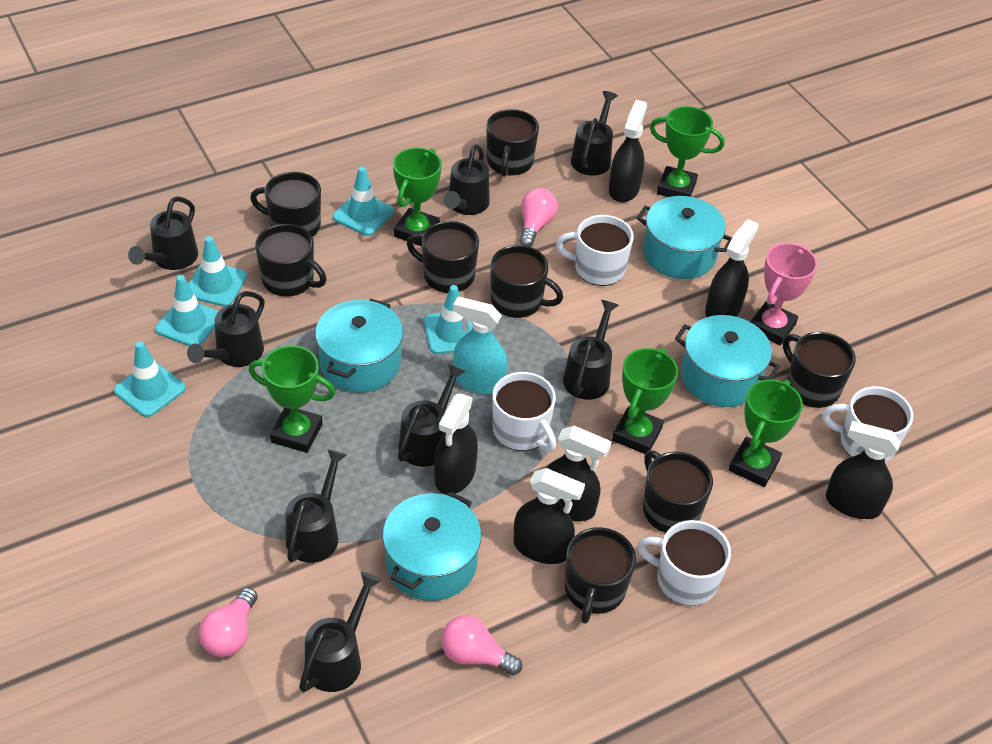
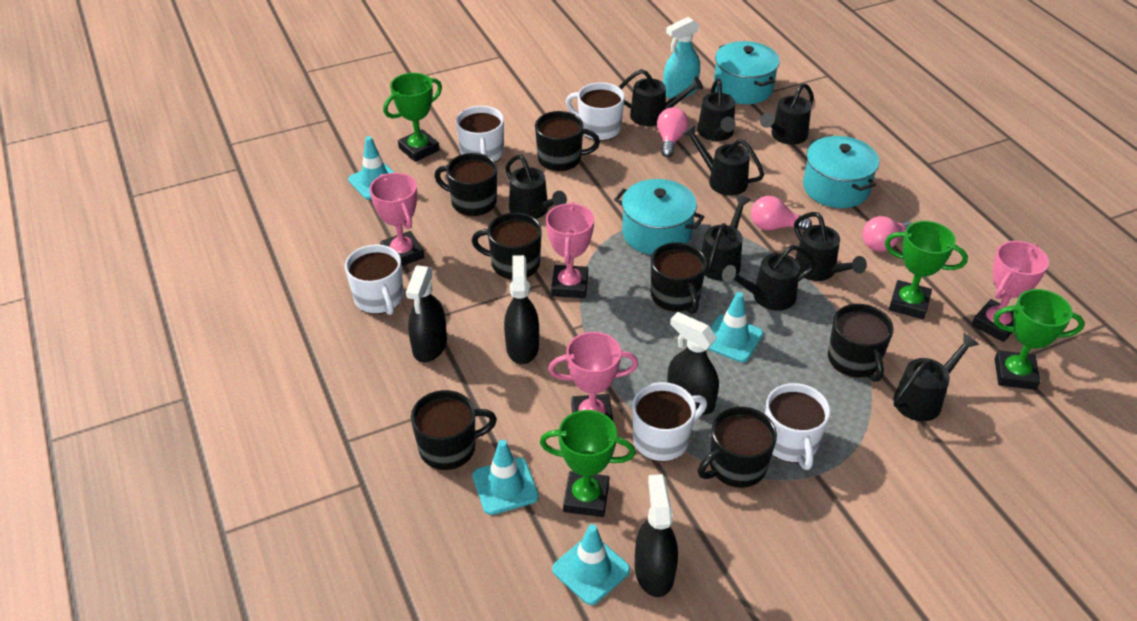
black mug: 8 -> 7
black spray bottle: 6 -> 4
black watering can: 8 -> 9
green trophy: 5 -> 4
pink trophy: 1 -> 4
turquoise pot: 4 -> 3
turquoise traffic cone: 5 -> 4
white mug: 4 -> 5

